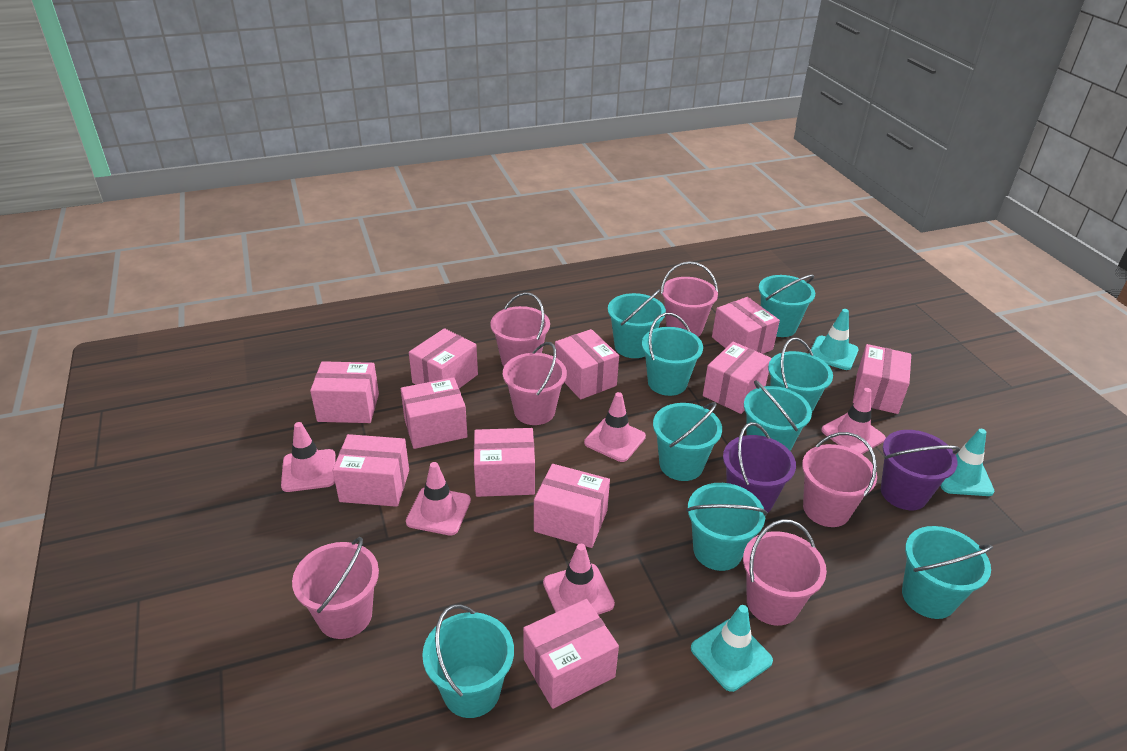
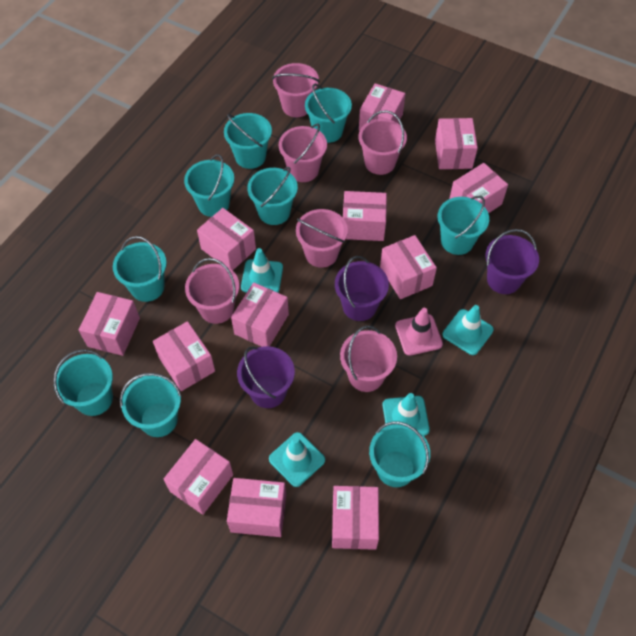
pink box: 11 -> 12
pink traffic cone: 5 -> 1
purple bucket: 2 -> 3
turquoise traffic cone: 3 -> 4

